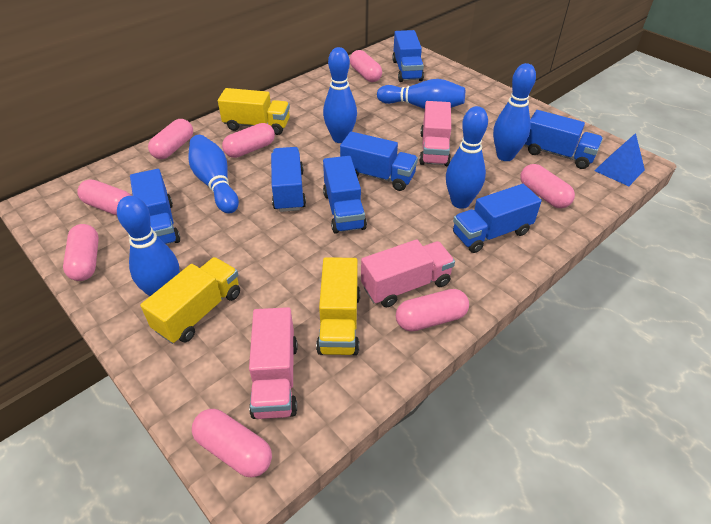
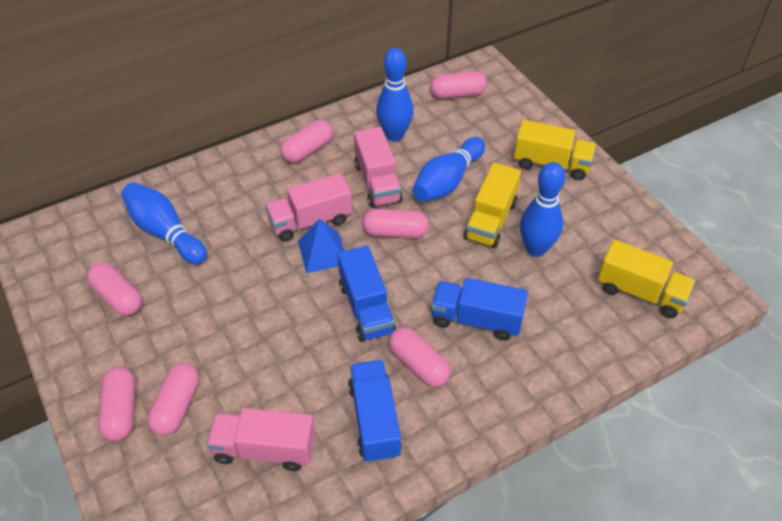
blue bowling pin: 6 -> 4
blue truck: 7 -> 3
pink capsule: 8 -> 7

